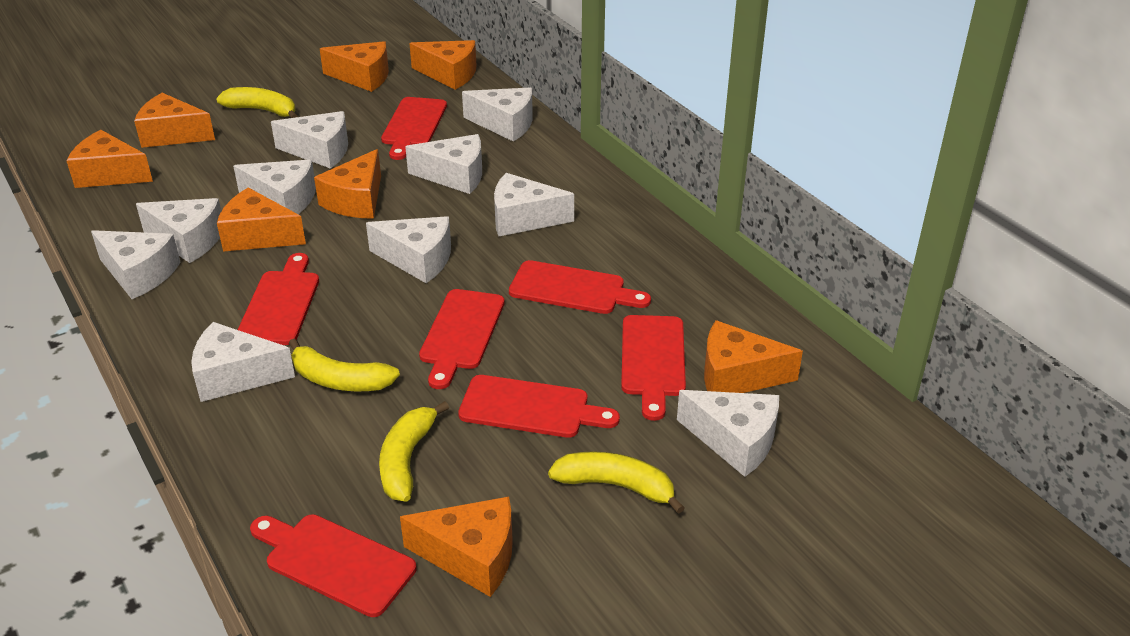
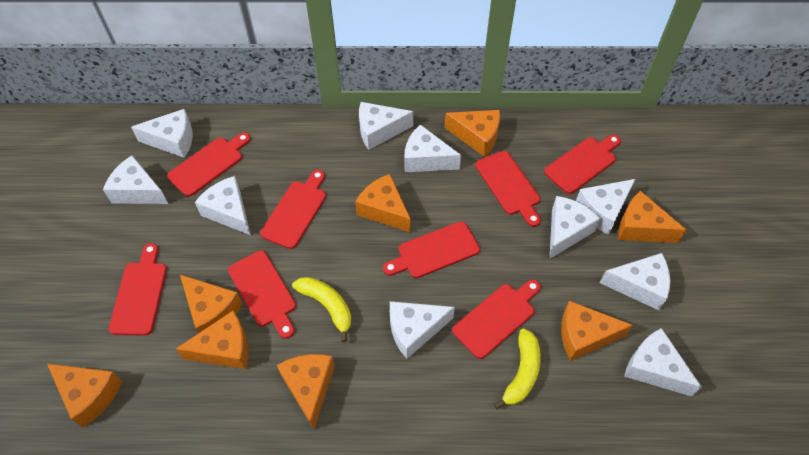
red cutting board: 7 -> 8
yellow banana: 4 -> 2

